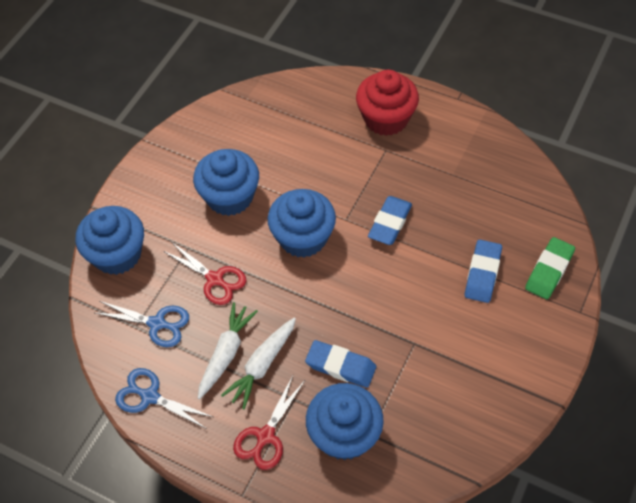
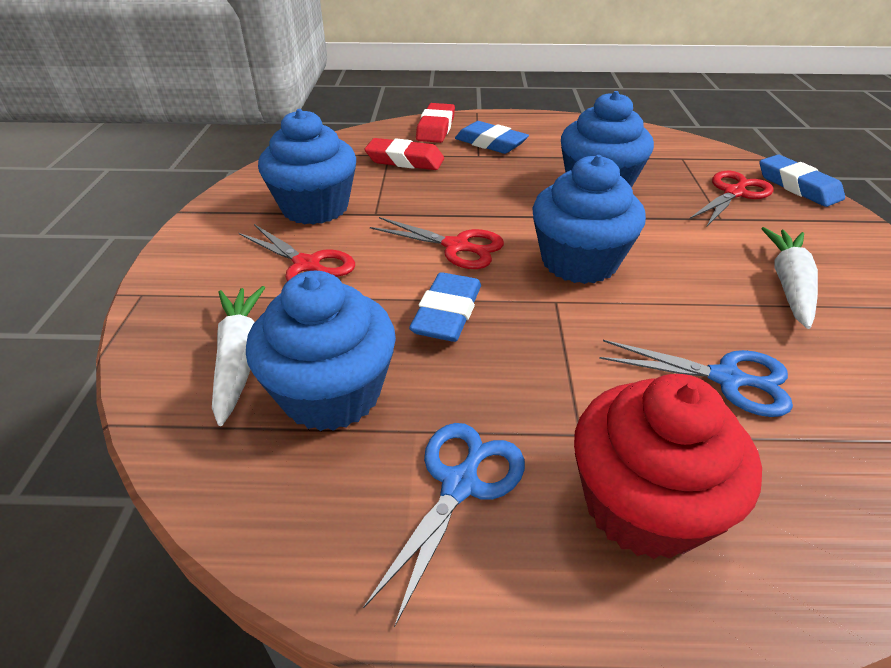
green eraser: 1 -> 0
red eraser: 0 -> 2
red scissors: 2 -> 3

